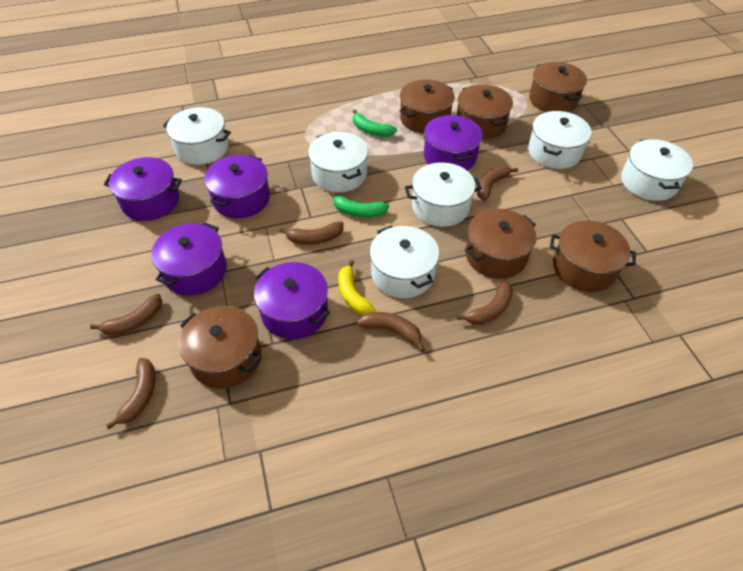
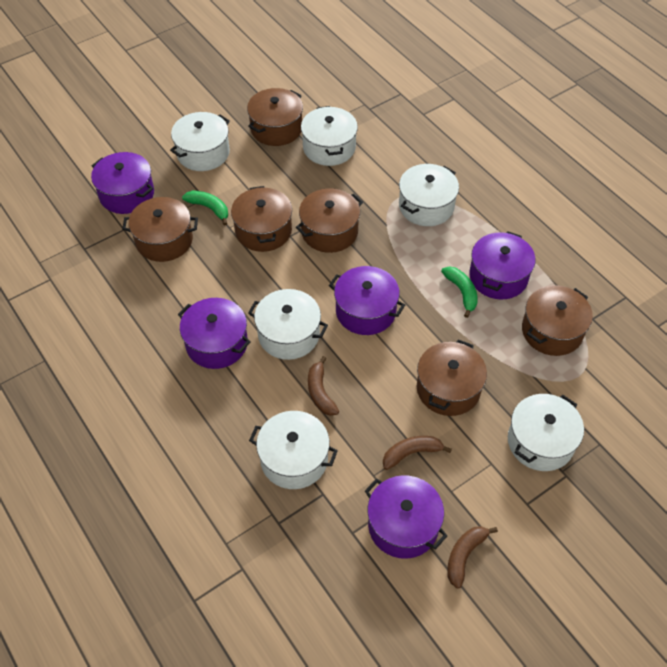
brown banana: 6 -> 3
yellow banana: 1 -> 0

